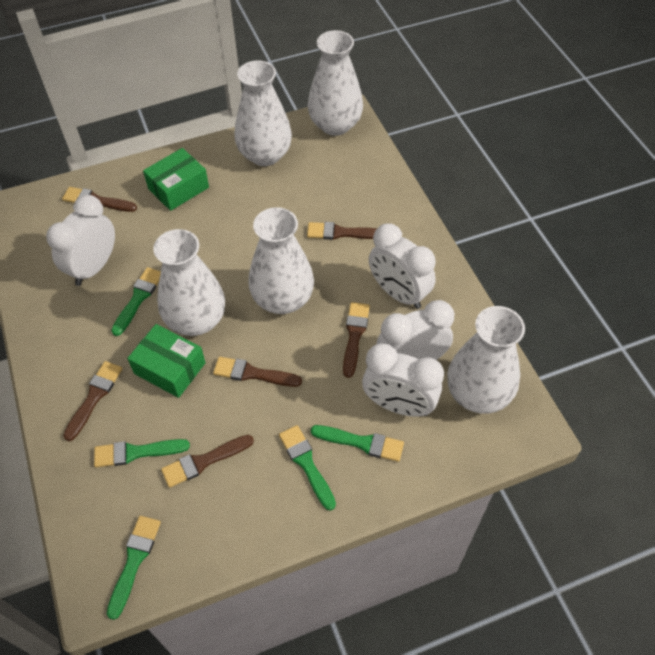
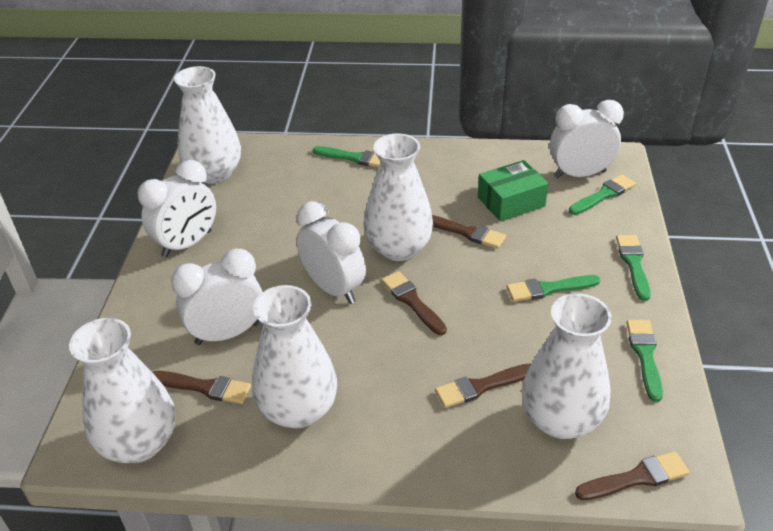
brown brush: 6 -> 5
green box: 2 -> 1

